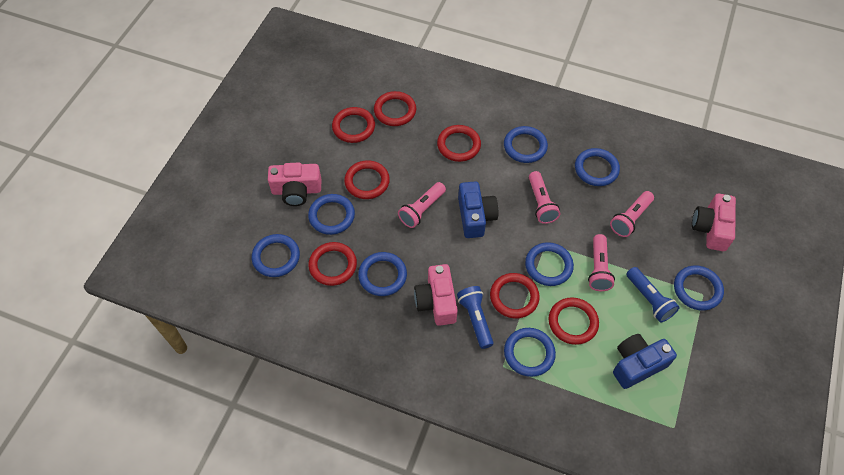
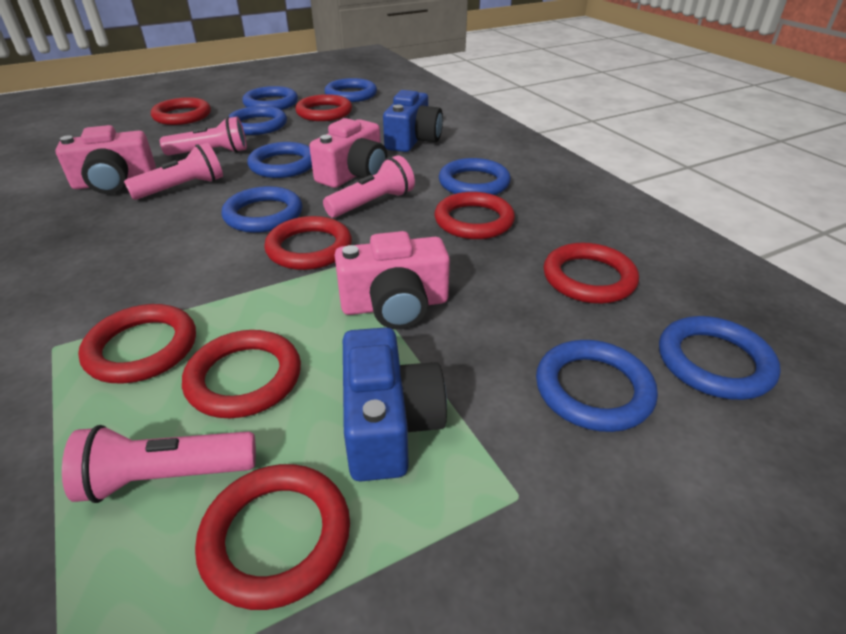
blue flashlight: 2 -> 0
red ring: 7 -> 8

